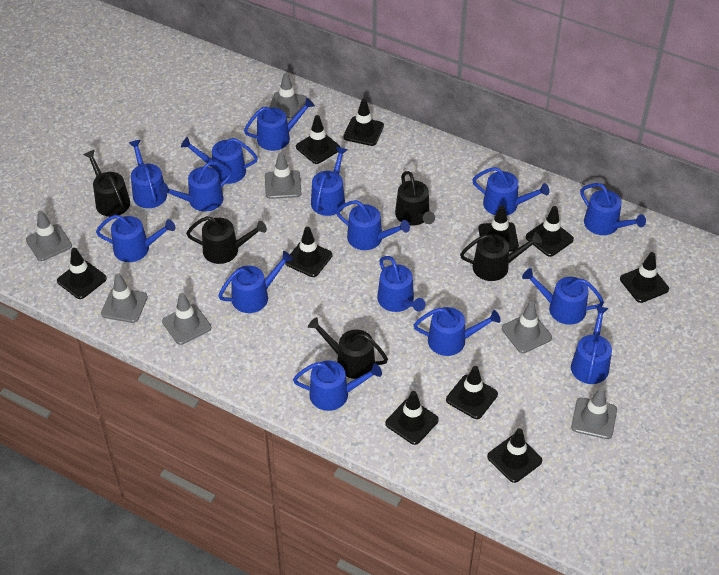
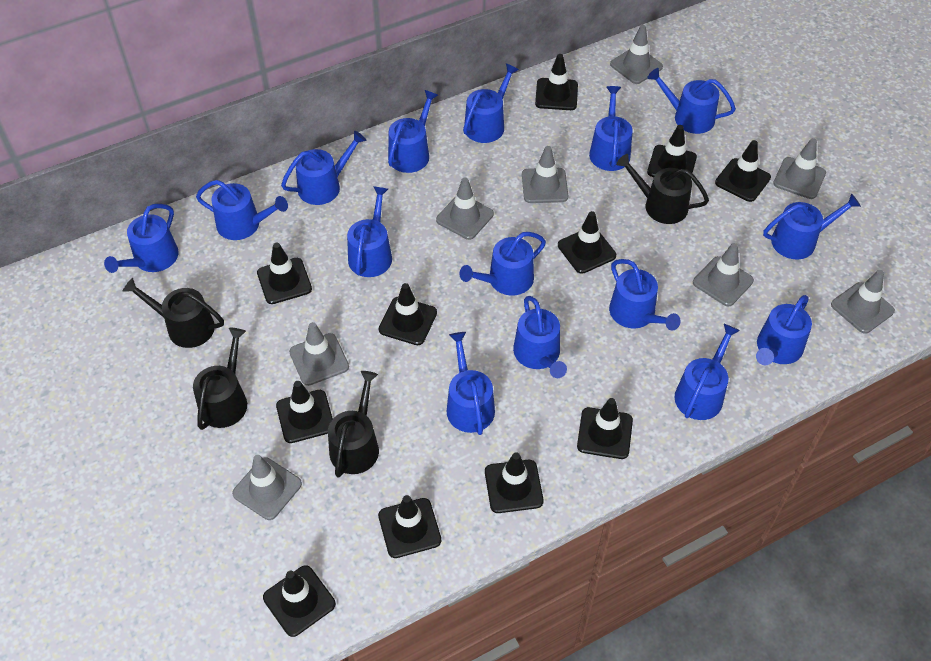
black traffic cone: 10 -> 11
black watering can: 5 -> 4
grey traffic cone: 7 -> 8

